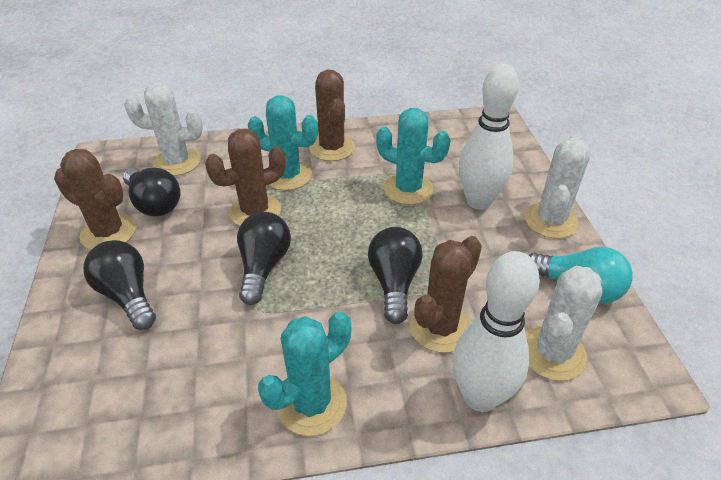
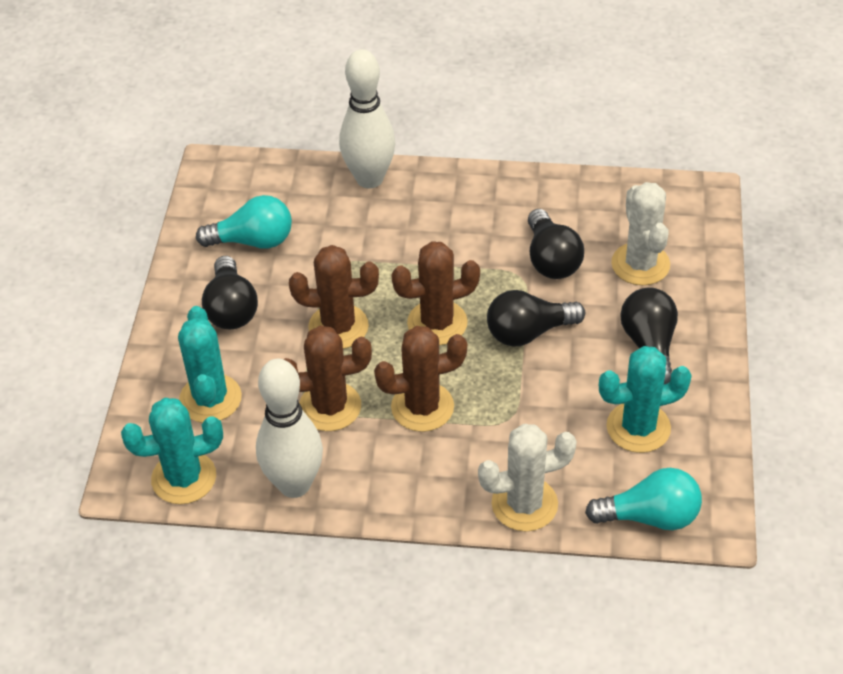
turquoise light bulb: 1 -> 2
white cactus: 3 -> 2

